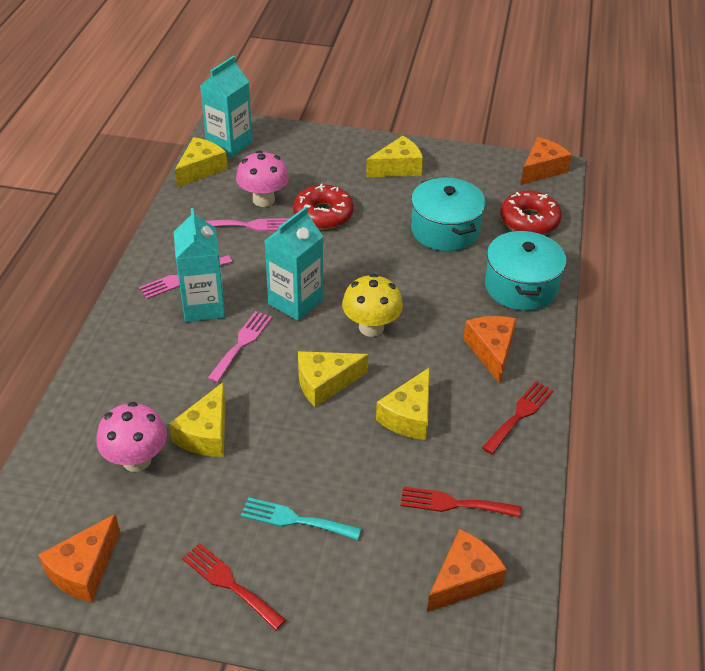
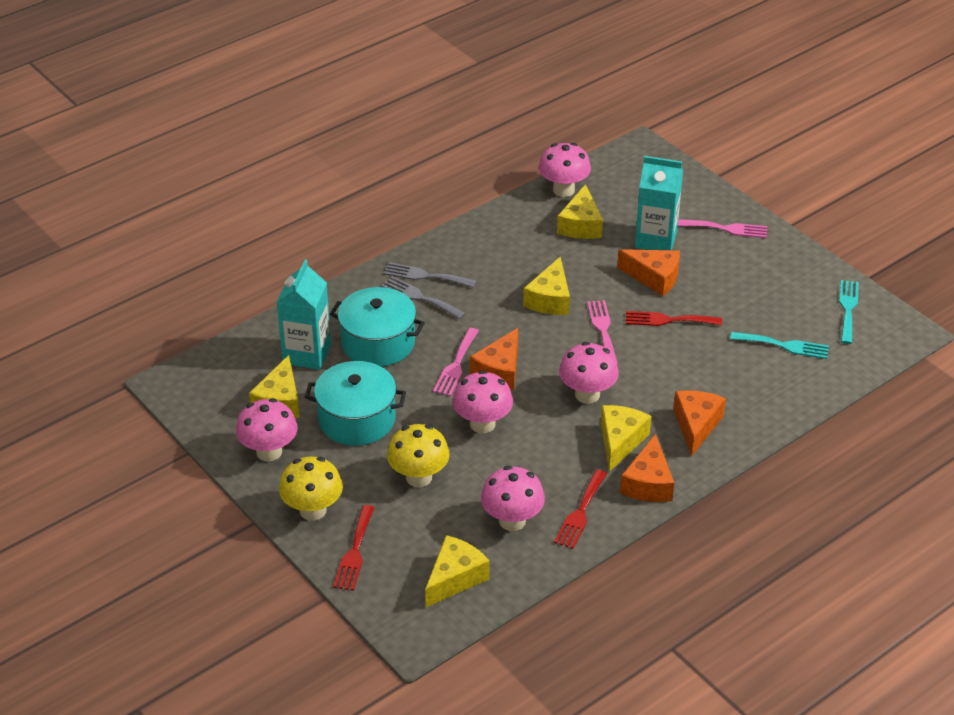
grey fork: 0 -> 2
pink mushroom: 2 -> 5
red donut: 2 -> 0
turquoise carton: 3 -> 2
turquoise fork: 1 -> 2
yellow mushroom: 1 -> 2

